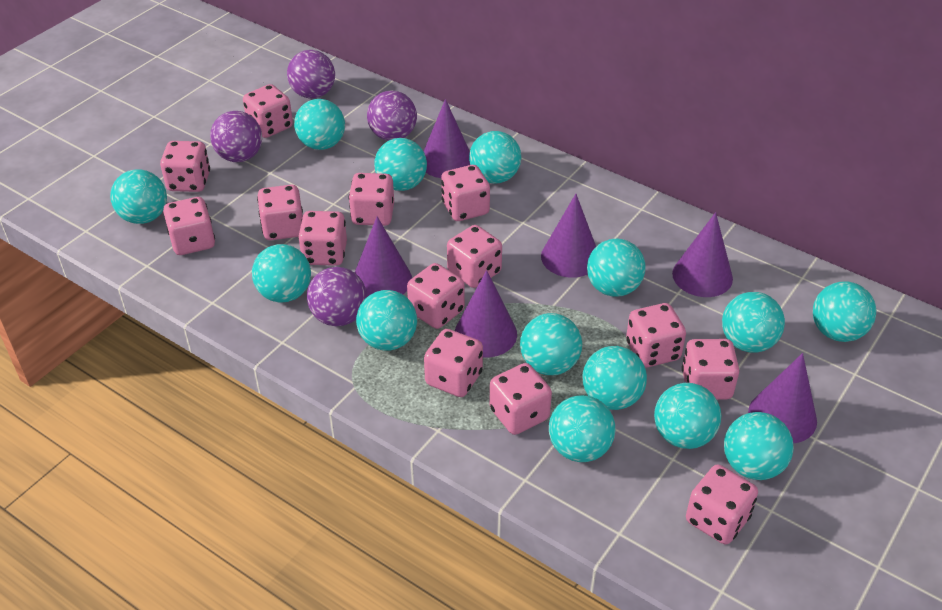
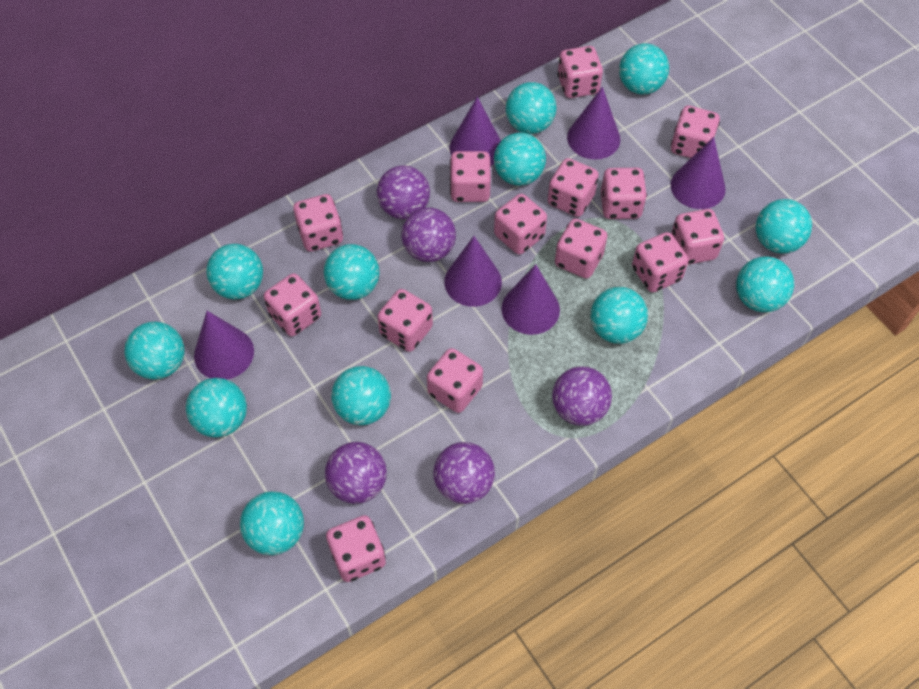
purple ball: 4 -> 5
turquoise ball: 14 -> 12

